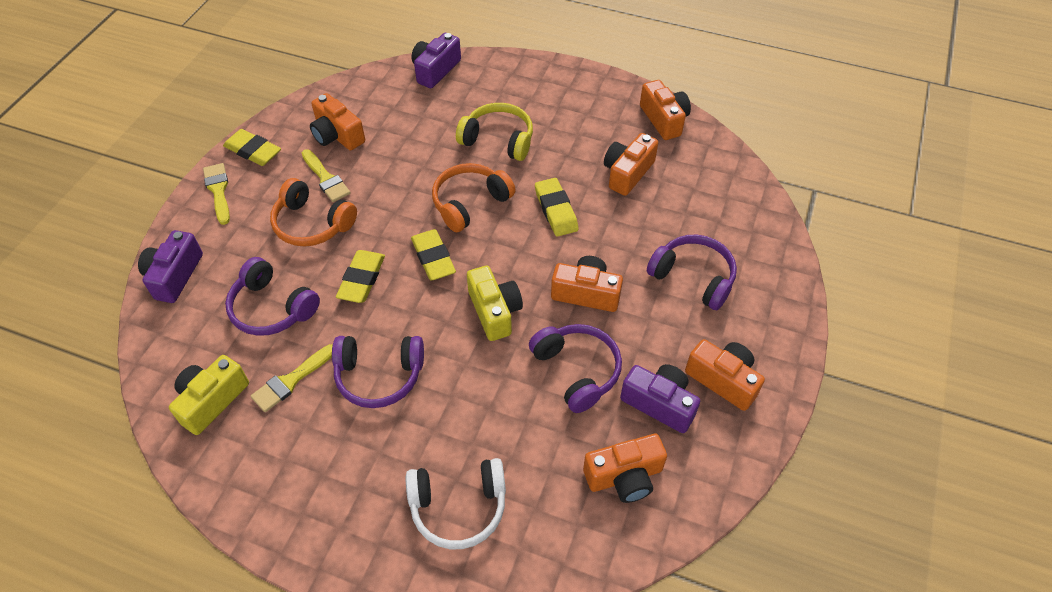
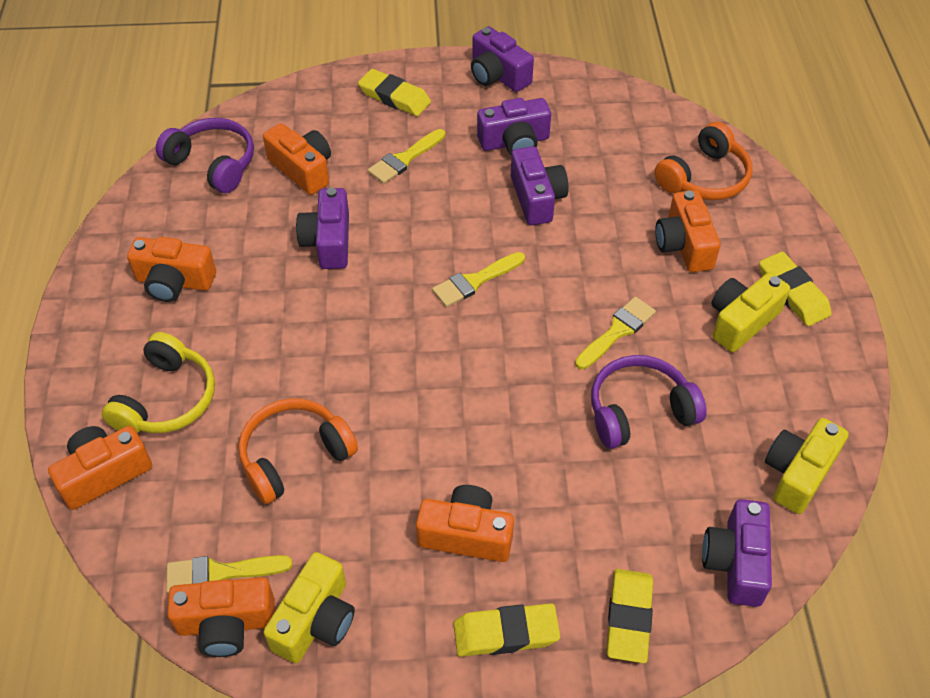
purple camera: 3 -> 5
purple headphones: 4 -> 2
white headphones: 1 -> 0
yellow brush: 3 -> 4
yellow camera: 2 -> 3

